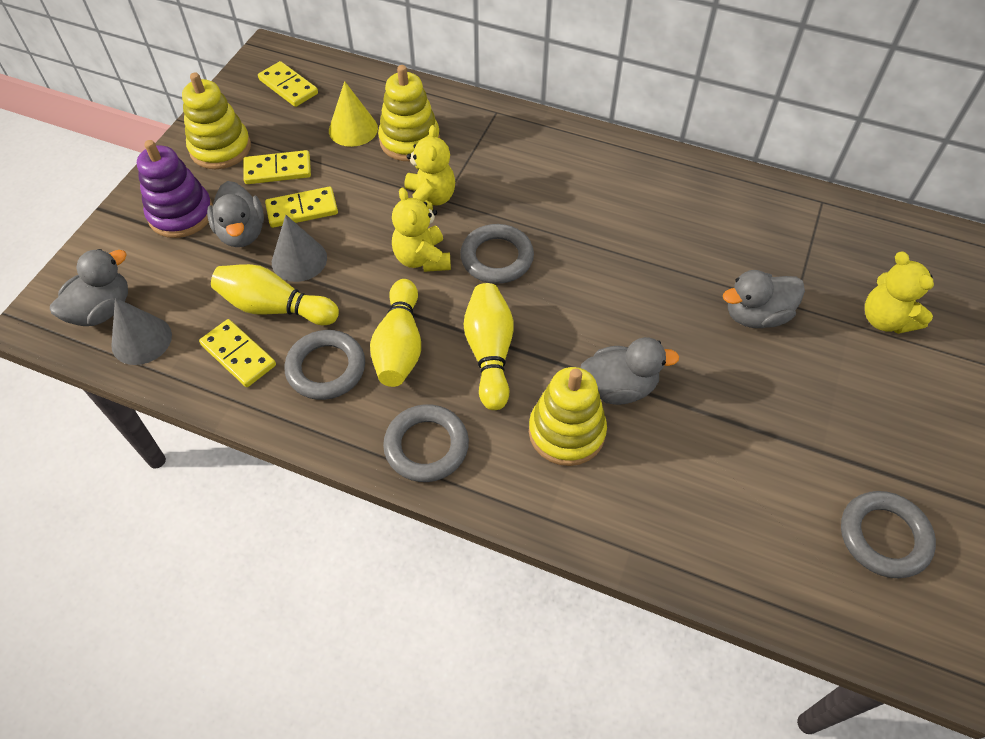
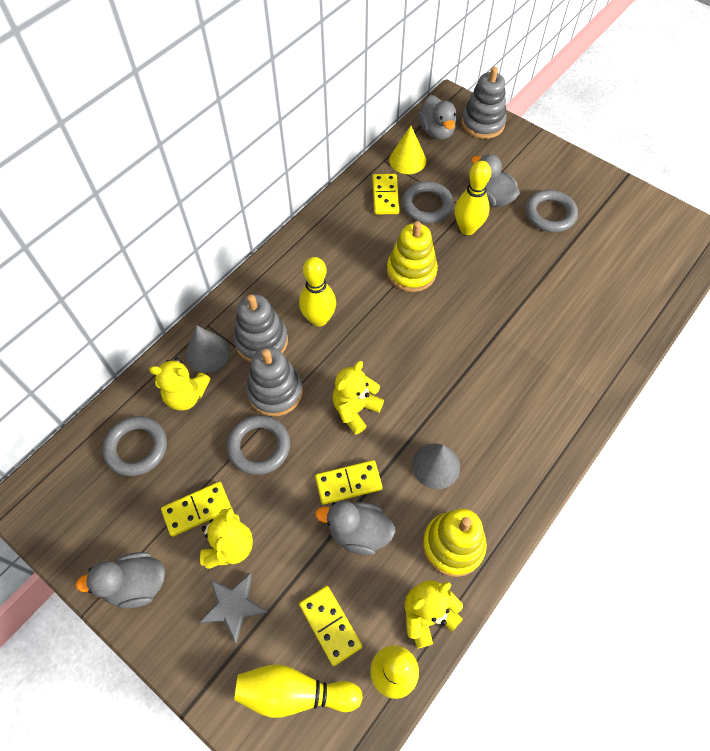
grey stacking toy: 0 -> 3
grey star: 0 -> 1
purple stacking toy: 1 -> 0
yellow bowling pin: 3 -> 4
yellow stacking toy: 3 -> 2
yellow teddy bear: 3 -> 4

